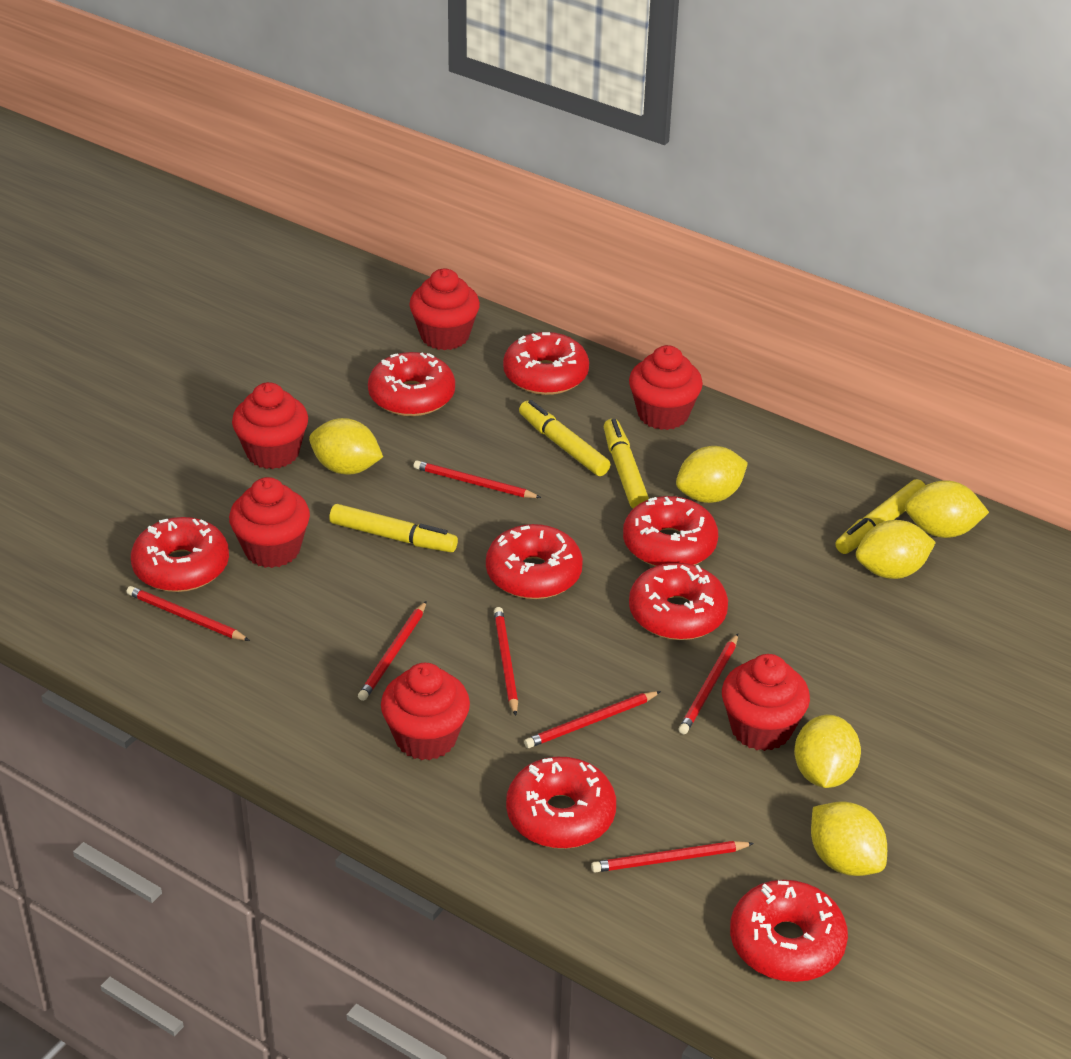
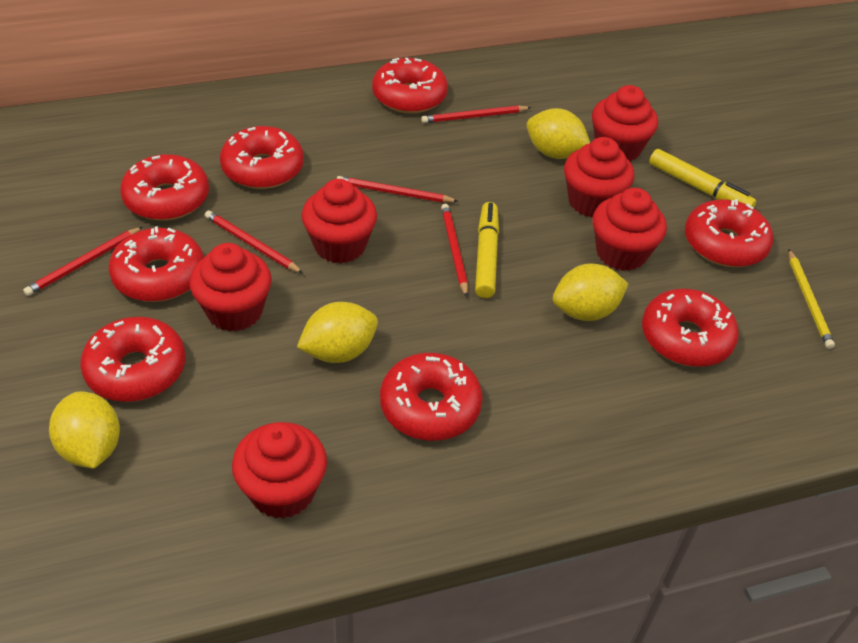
red pencil: 7 -> 5
yellow lemon: 6 -> 4
yellow marker: 4 -> 2
yellow pencil: 0 -> 1

